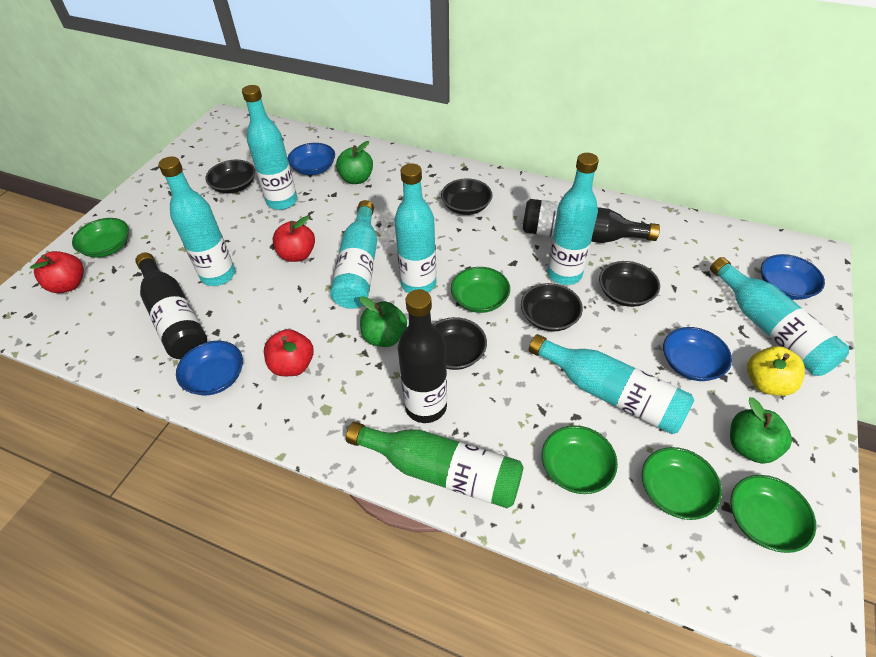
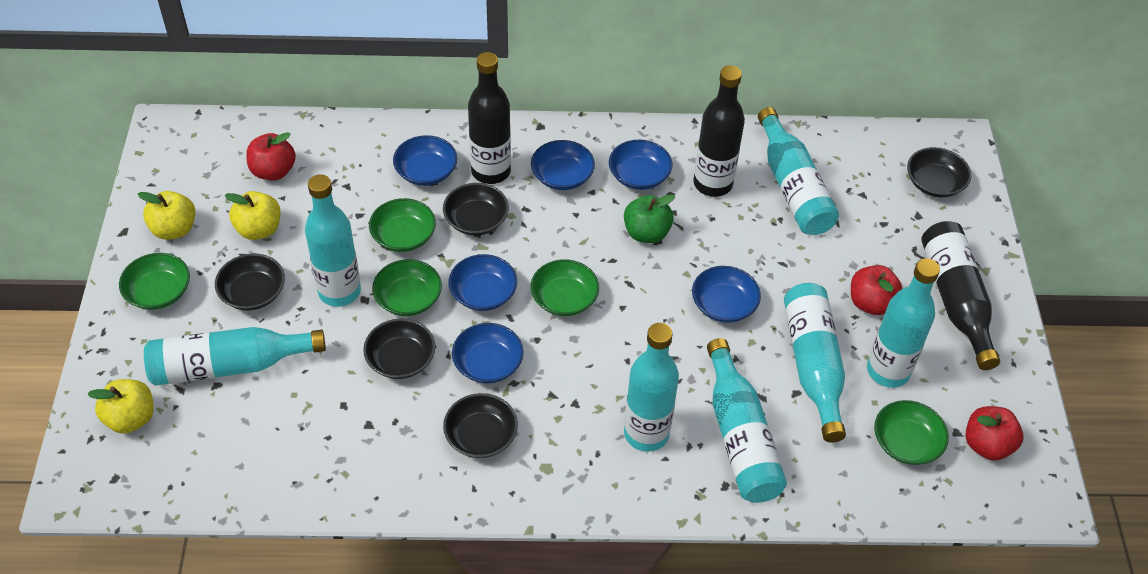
blue bowl: 4 -> 6
green apple: 3 -> 1
green bottle: 1 -> 0
yellow apple: 1 -> 3

